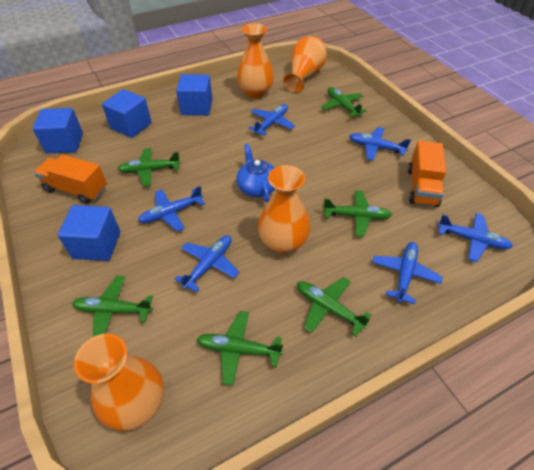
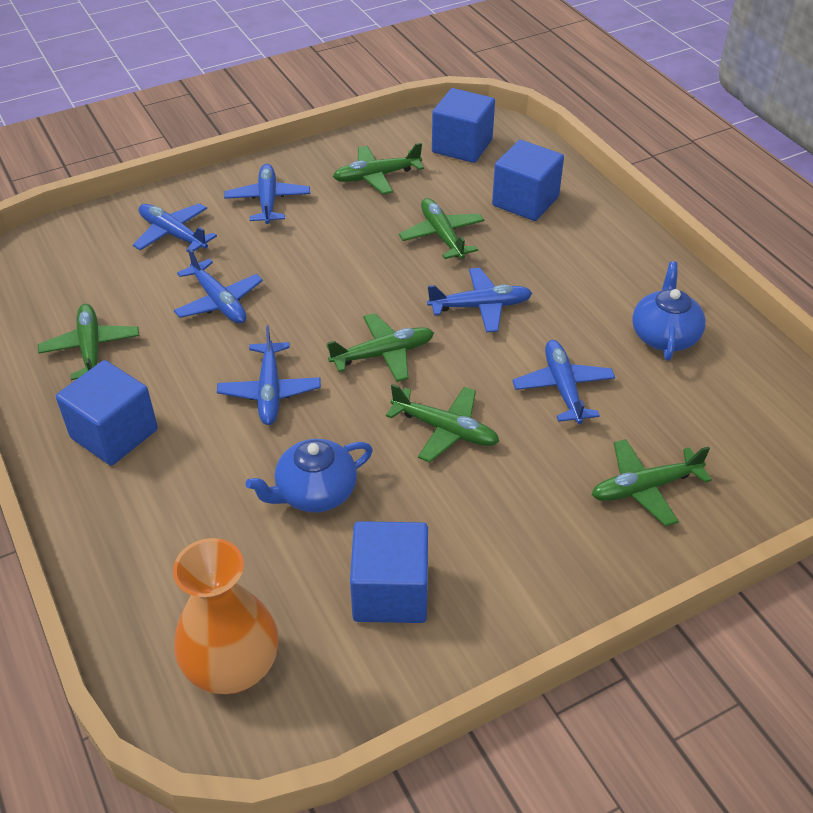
blue teapot: 1 -> 2
orange truck: 2 -> 0
orange vase: 4 -> 1

